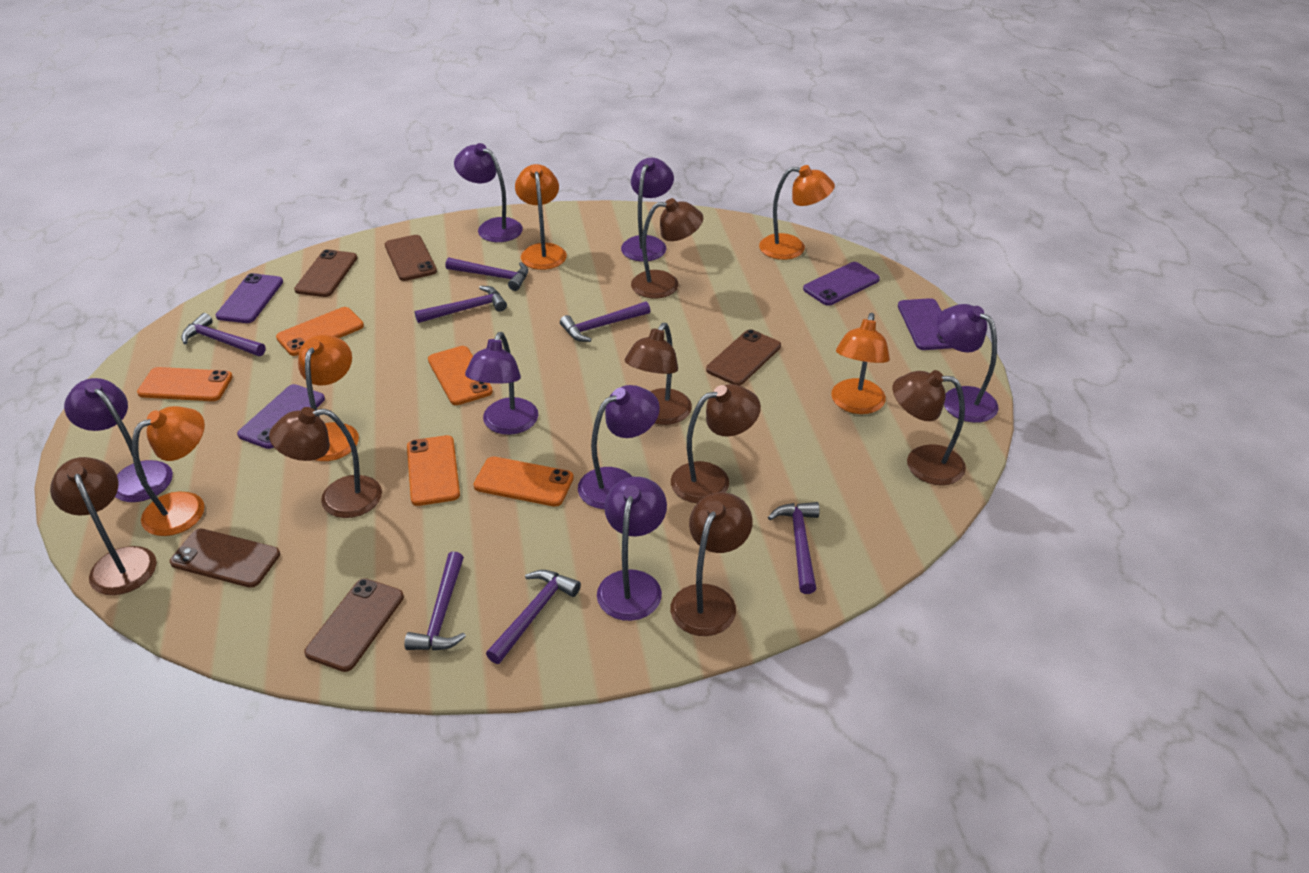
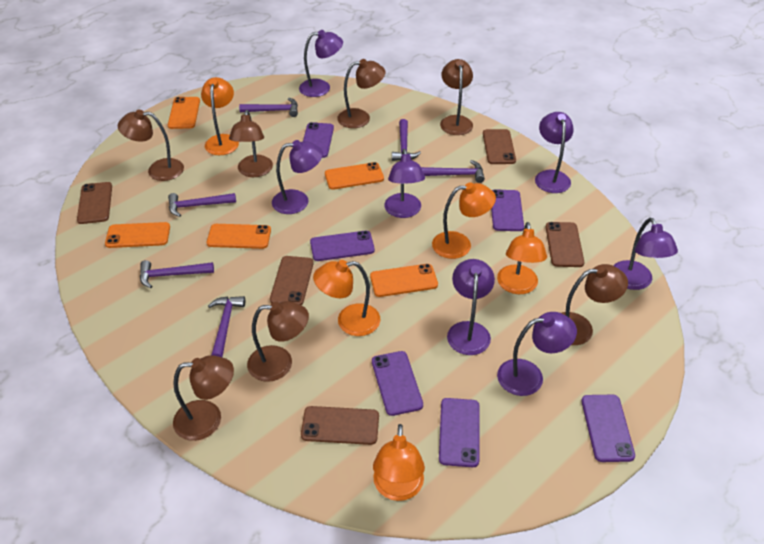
purple hammer: 7 -> 6
purple phone: 4 -> 6

